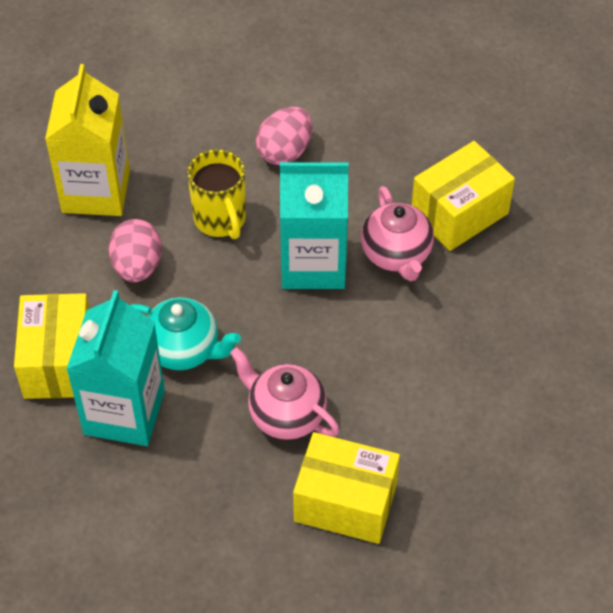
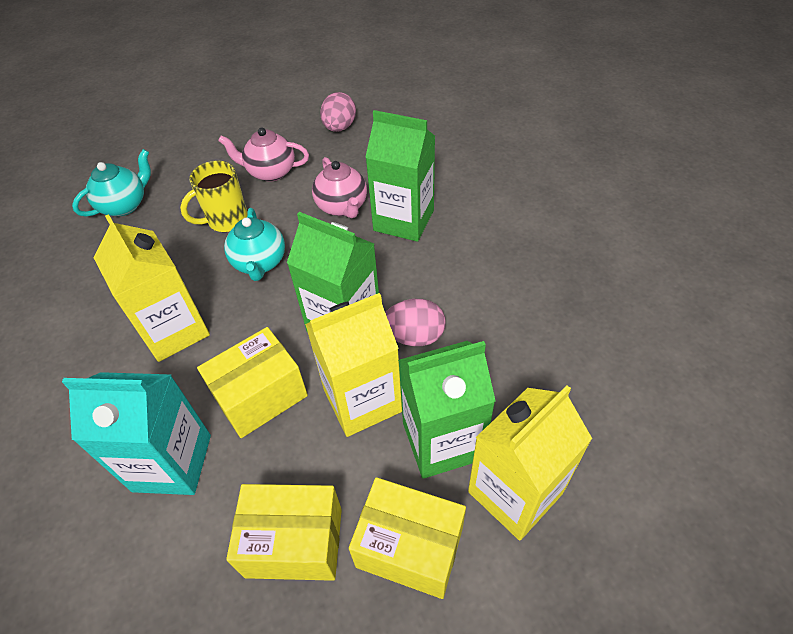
green carton: 0 -> 3
turquoise carton: 2 -> 1
turquoise teapot: 1 -> 2
yellow carton: 1 -> 3

